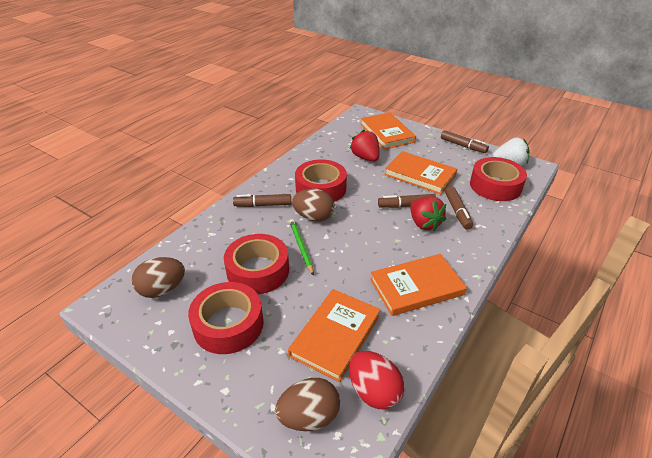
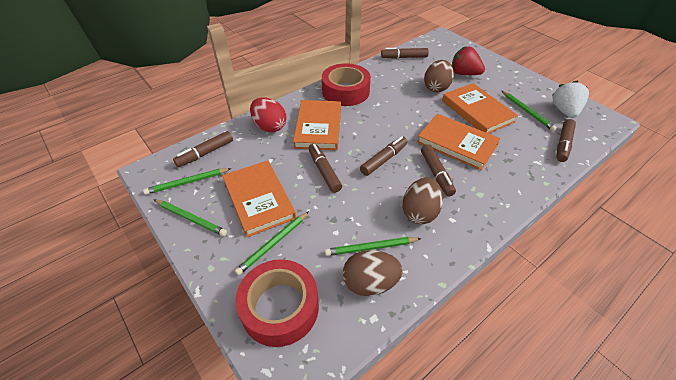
brown marker: 4 -> 6
green pencil: 1 -> 5
red strawberry: 2 -> 1
red tape: 4 -> 2

